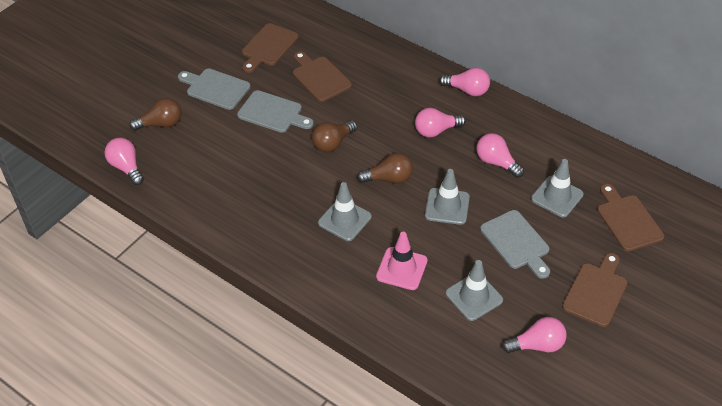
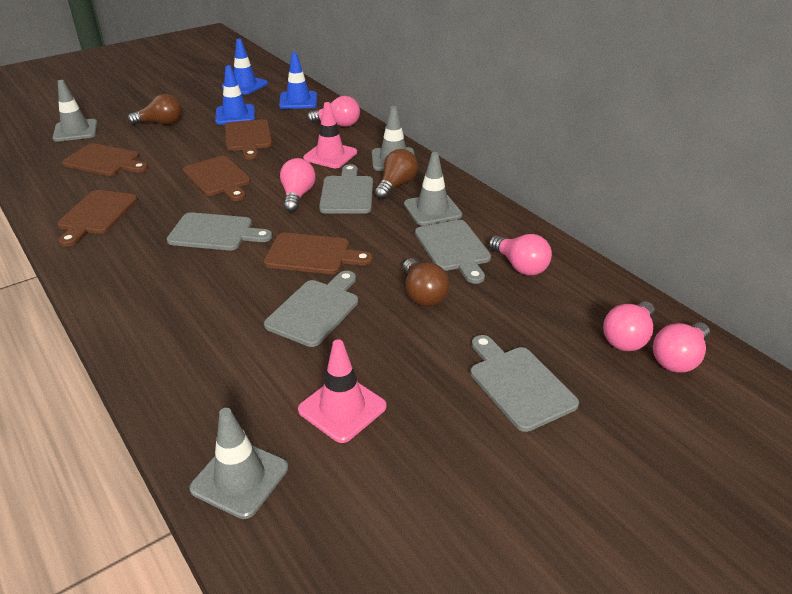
blue traffic cone: 0 -> 3
brown cutting board: 4 -> 5
grey cutting board: 3 -> 5
pink traffic cone: 1 -> 2

